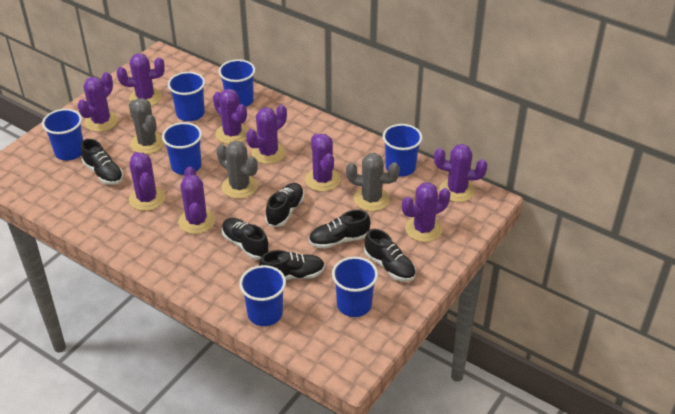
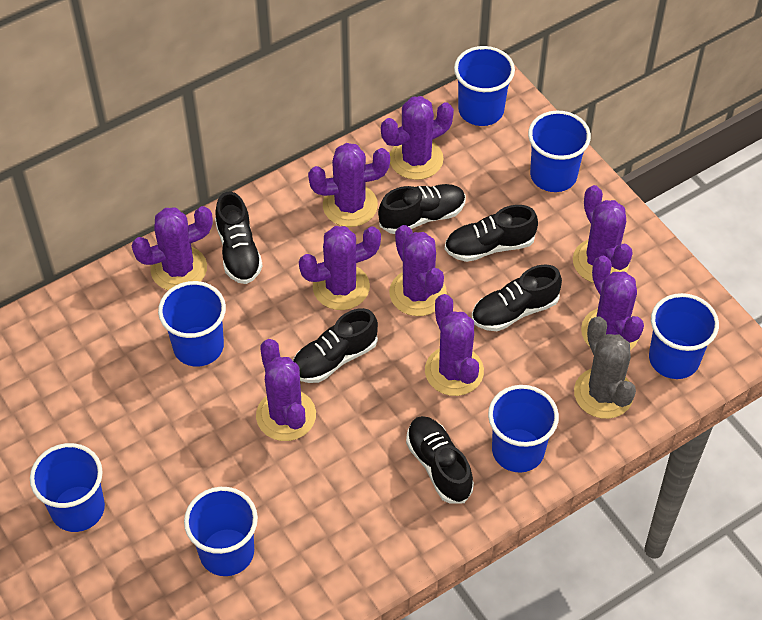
grey cactus: 3 -> 1

